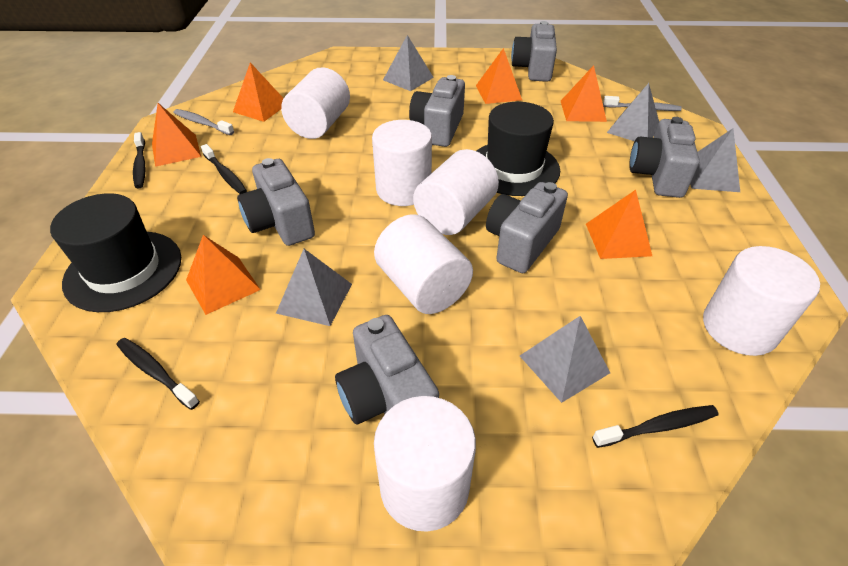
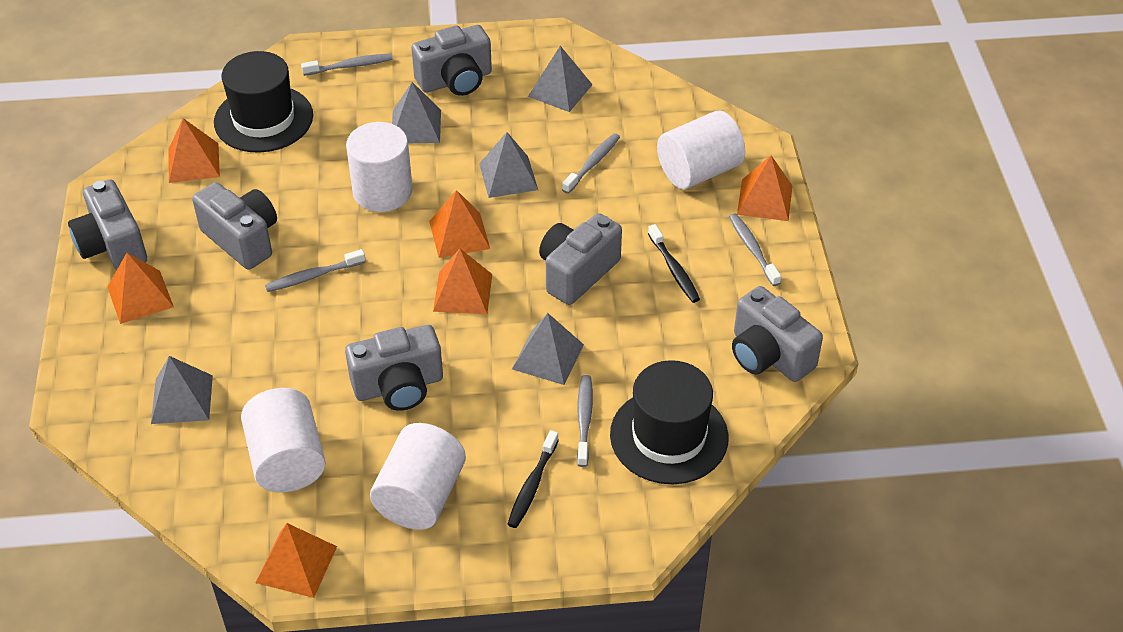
black toothbrush: 4 -> 2
grey toothbrush: 2 -> 5
white cylinder: 6 -> 4

